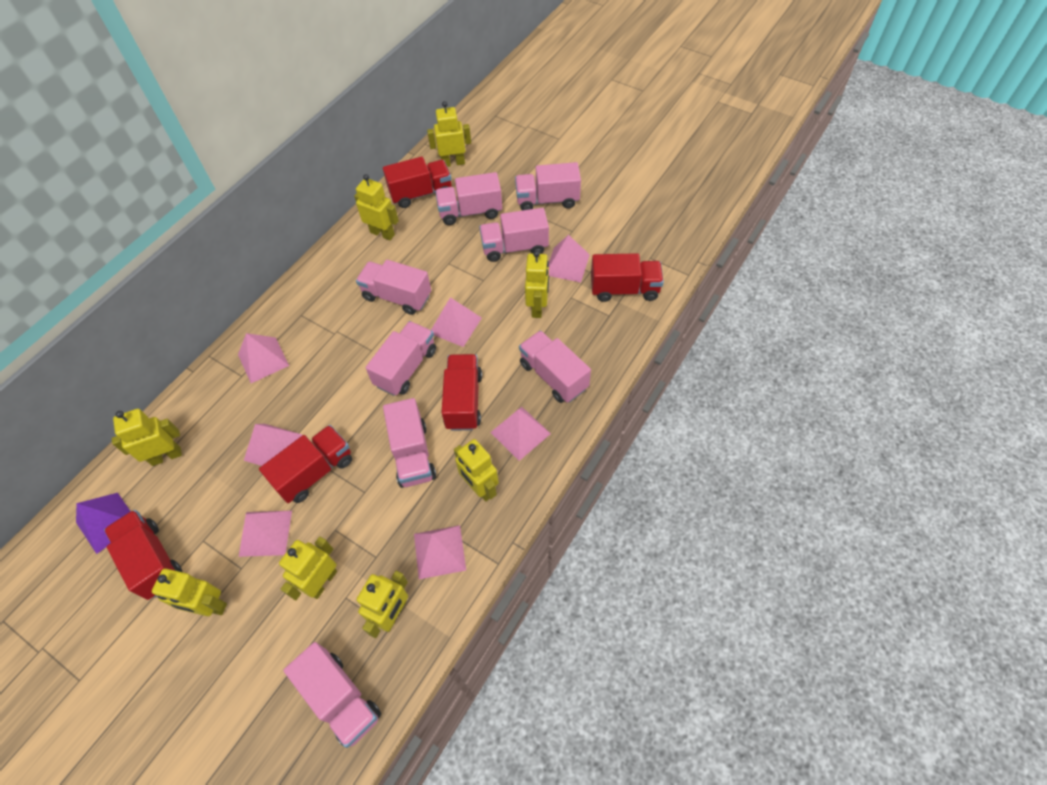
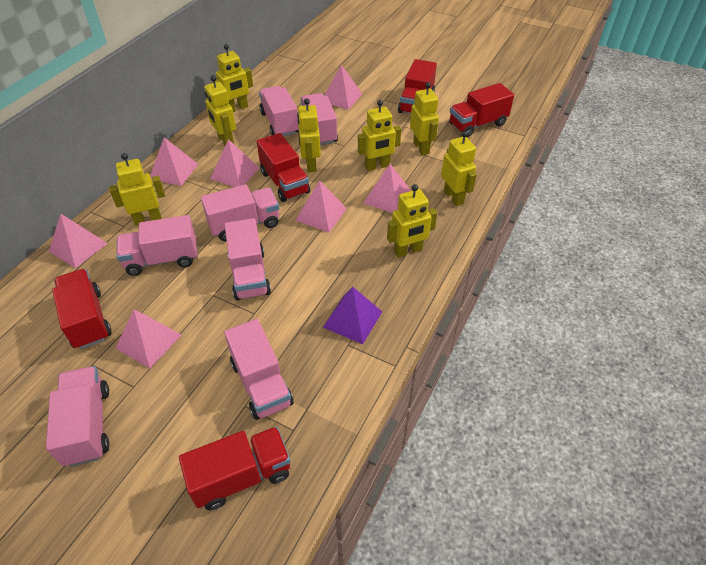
pink truck: 8 -> 7

